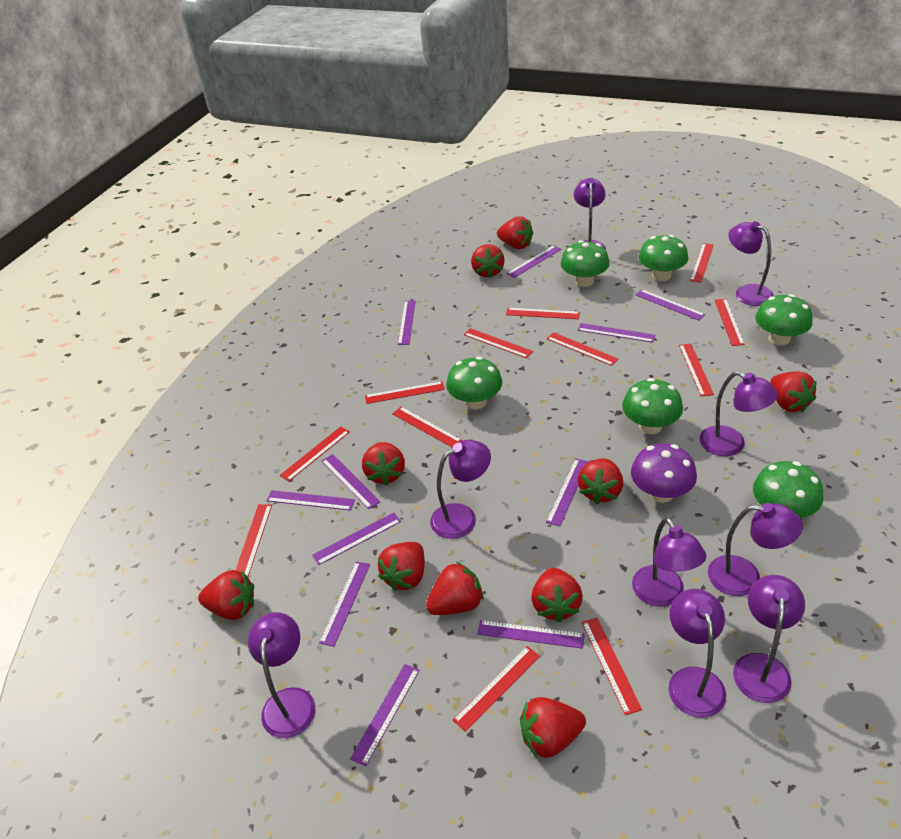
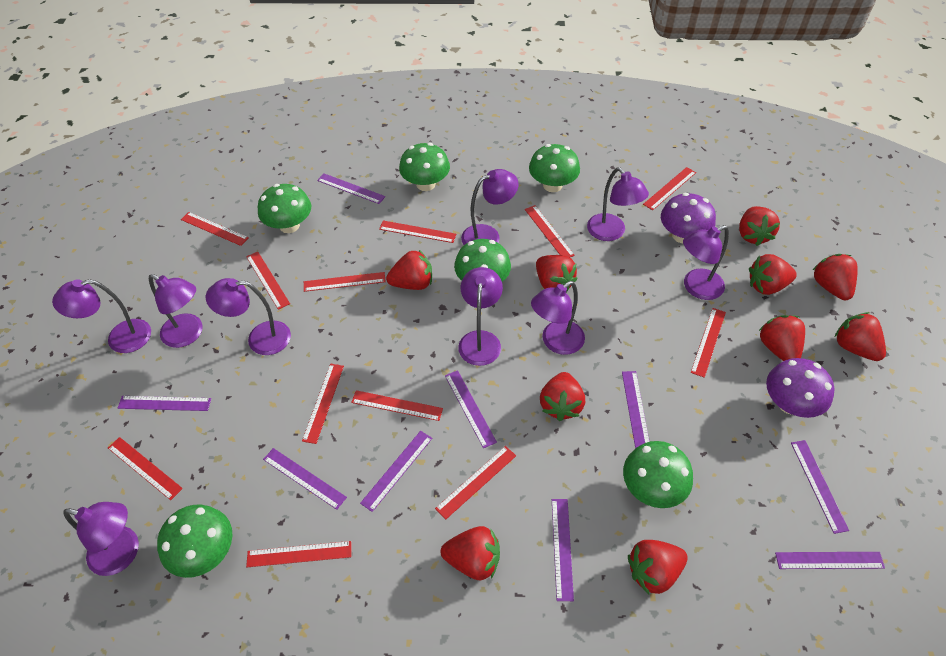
purple mushroom: 1 -> 2
purple ruler: 11 -> 9

